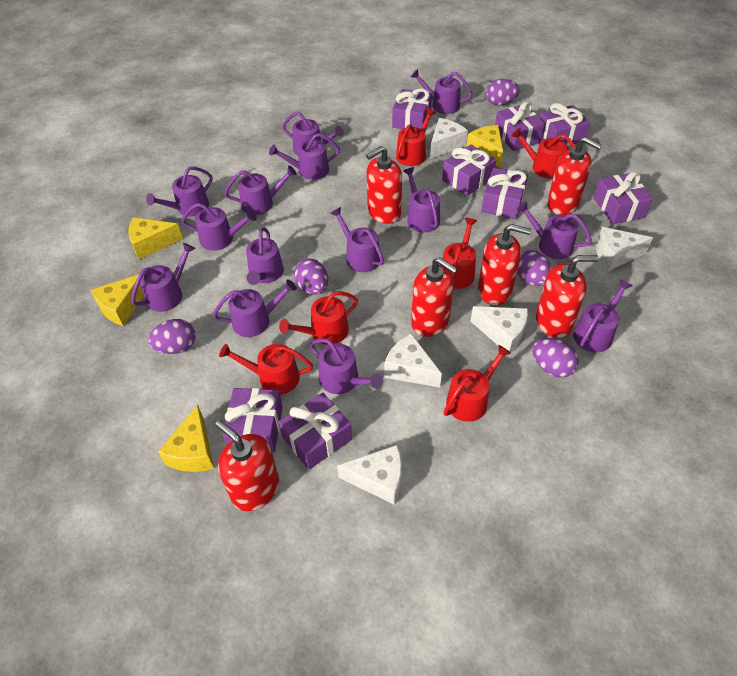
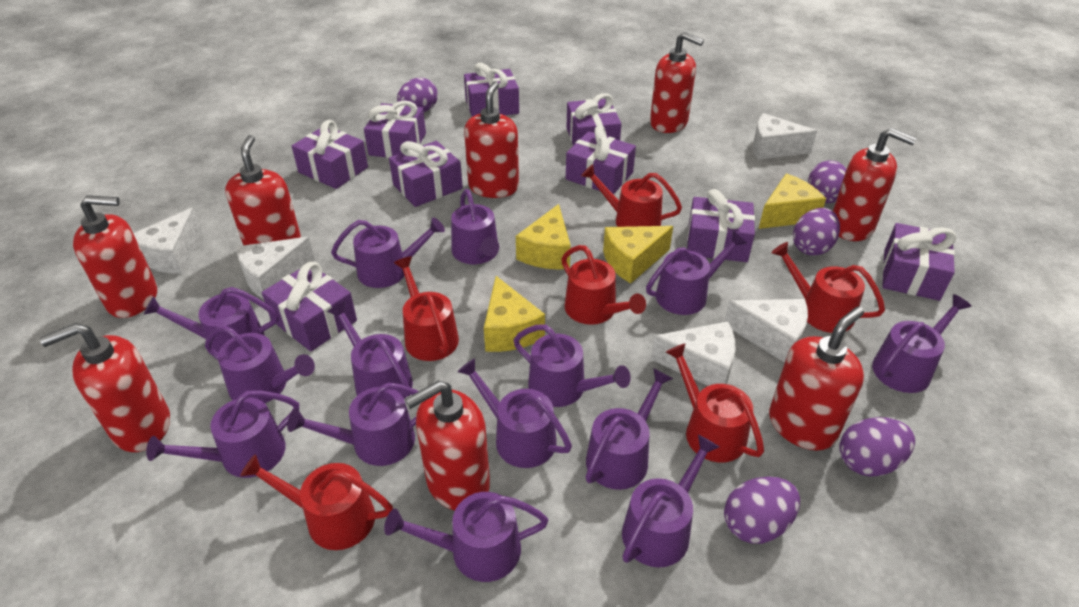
purple gift: 8 -> 9
red soap dispenser: 6 -> 8

